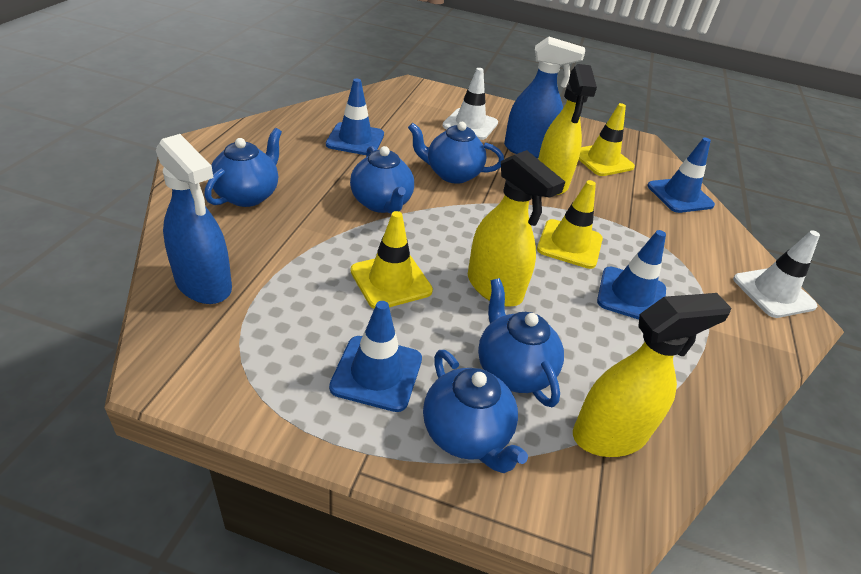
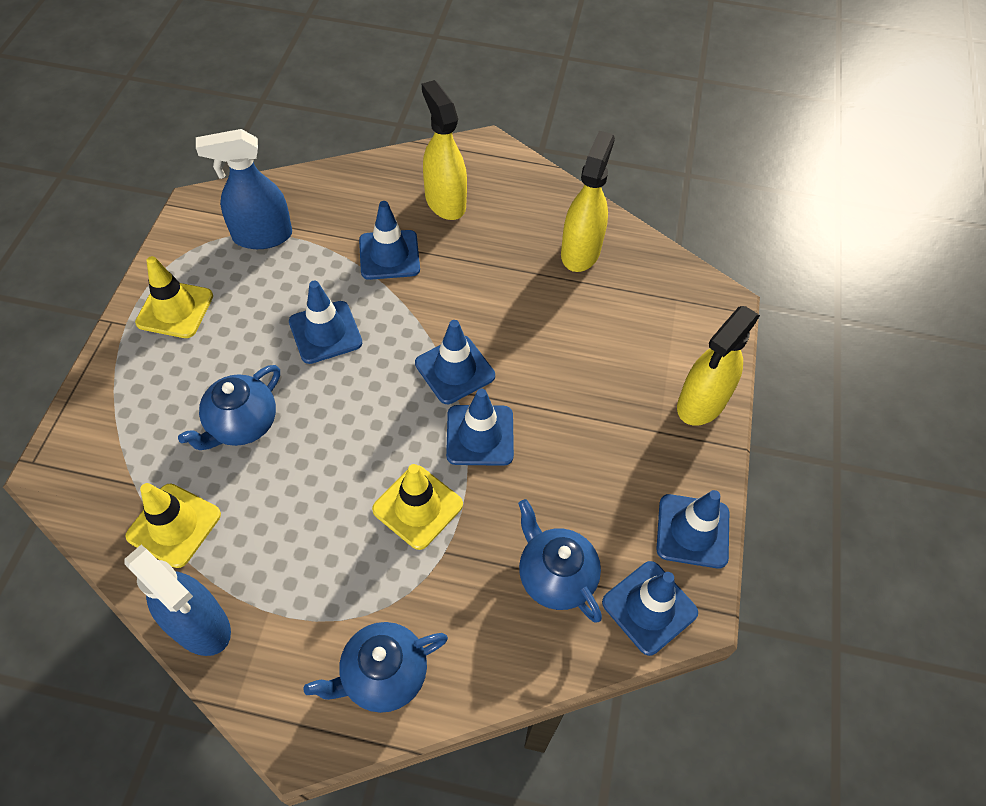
blue teapot: 5 -> 3
blue traffic cone: 4 -> 6
white traffic cone: 2 -> 0

